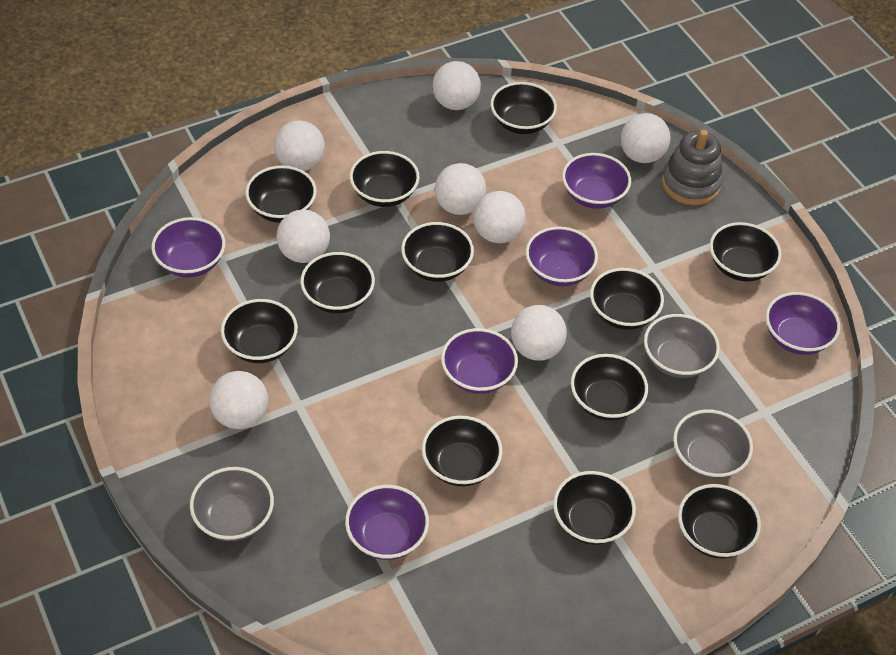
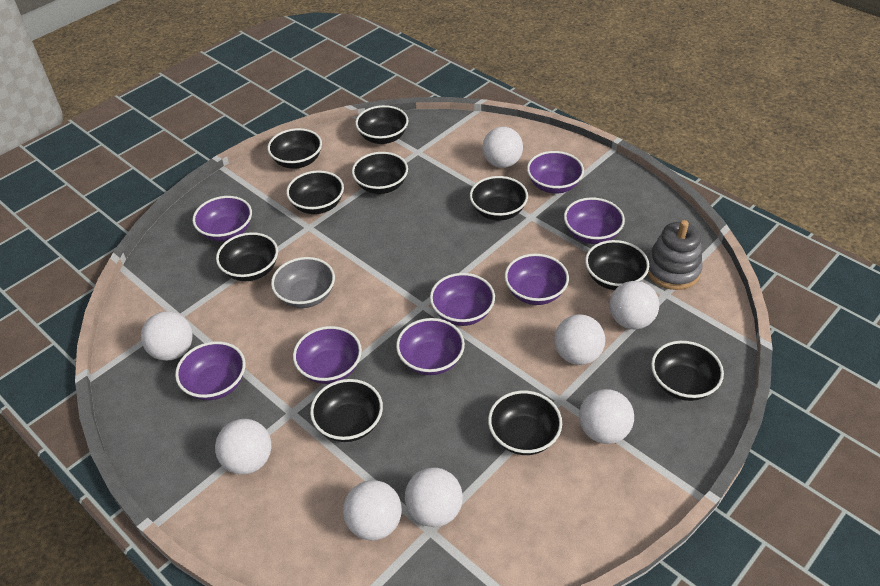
black bowl: 12 -> 10
grey bowl: 3 -> 1
purple bowl: 6 -> 8

